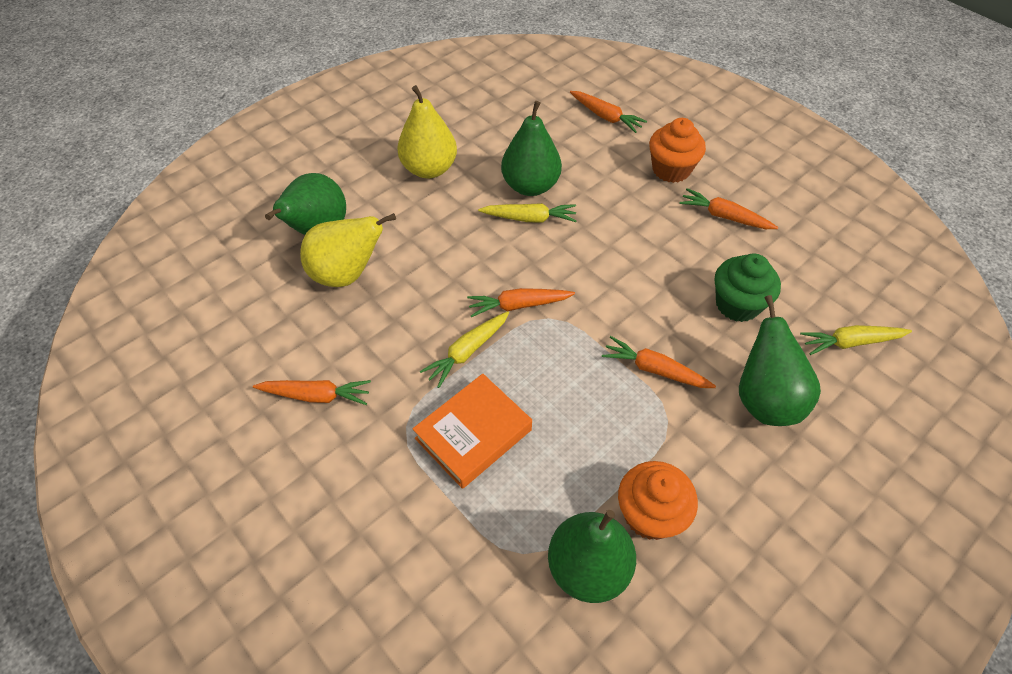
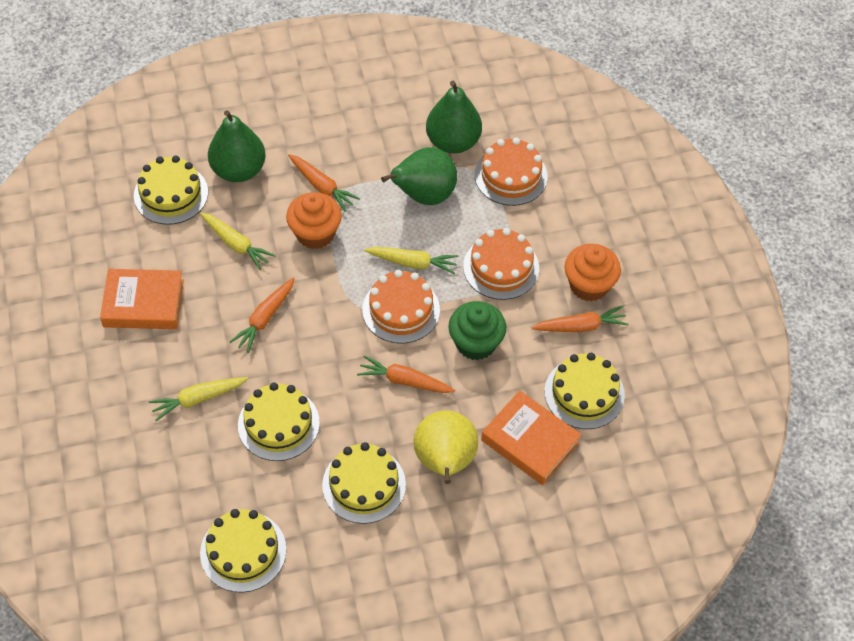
green pear: 4 -> 3
orange book: 1 -> 2
orange cake: 0 -> 3
orange carrot: 5 -> 4
yellow cake: 0 -> 5
yellow pear: 2 -> 1

